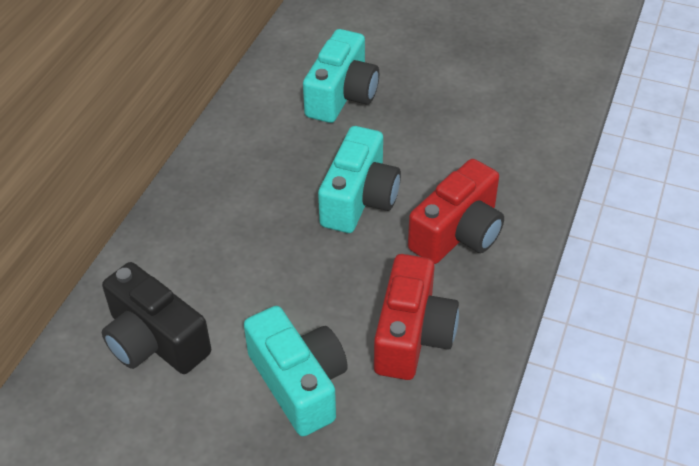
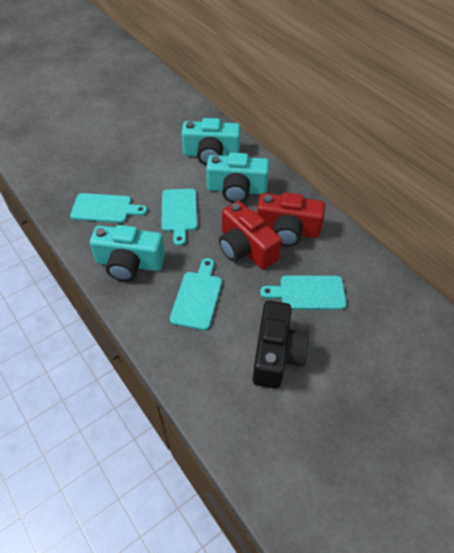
turquoise cutting board: 0 -> 4

